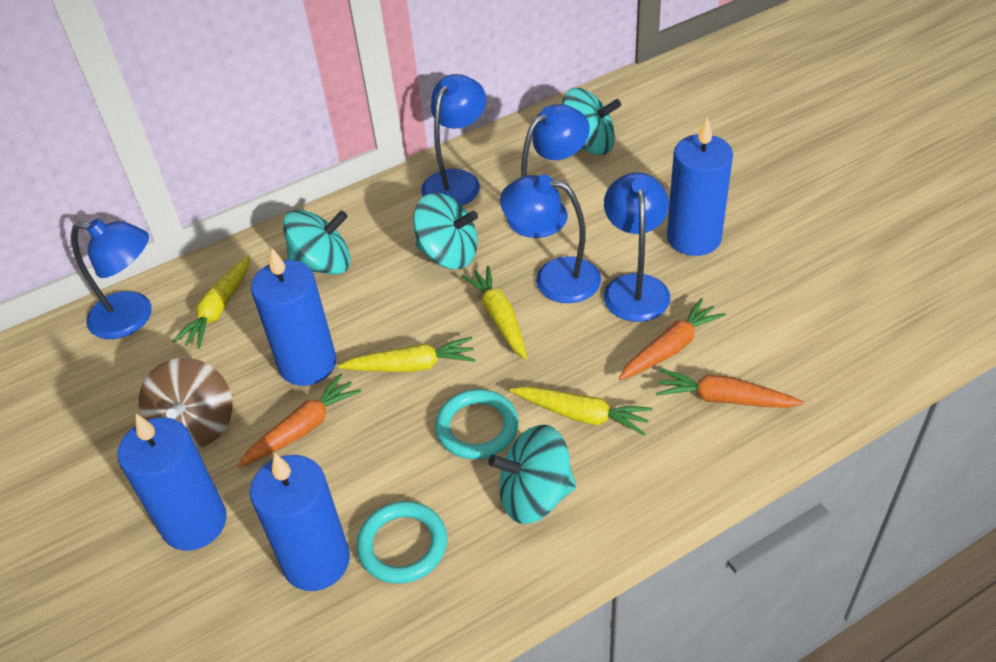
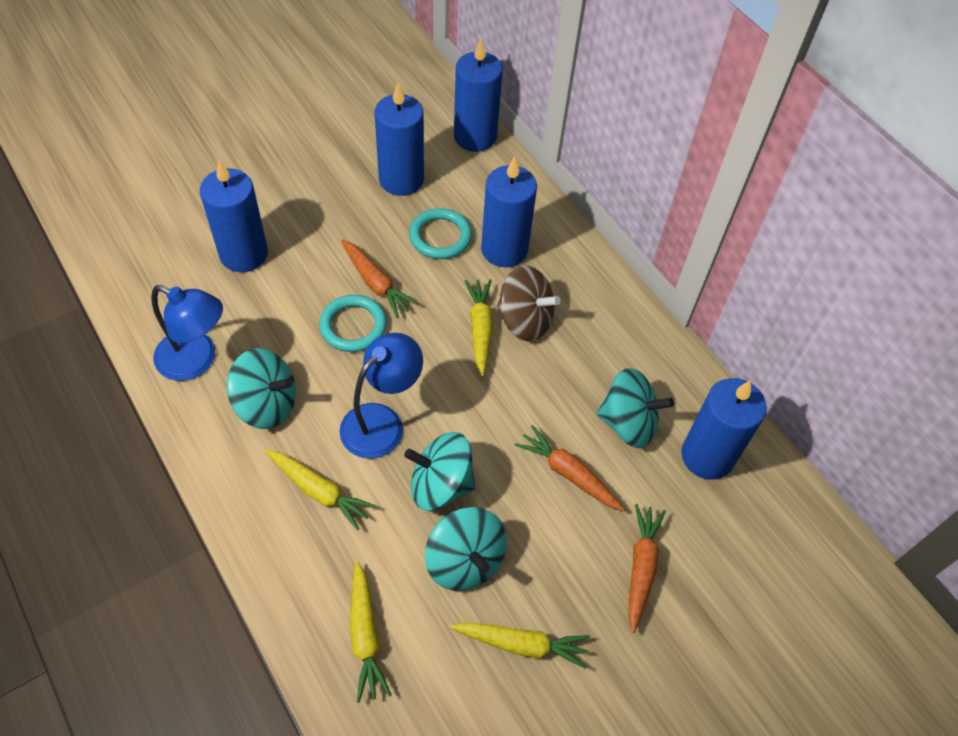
blue candle: 4 -> 5
blue lamp: 5 -> 2

